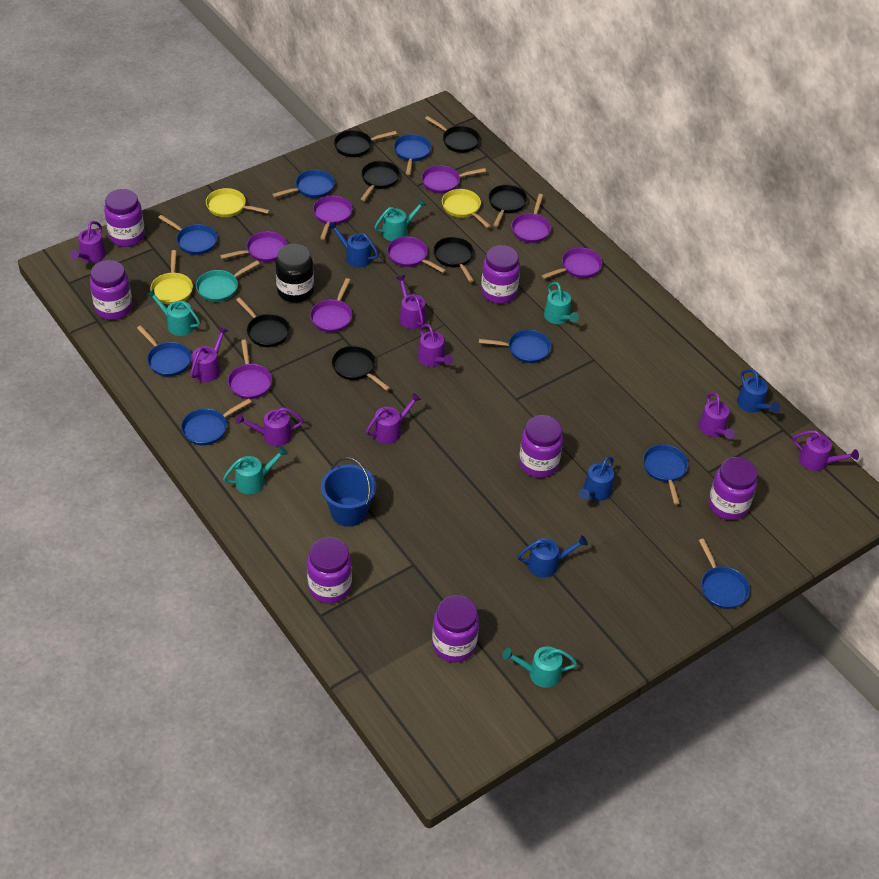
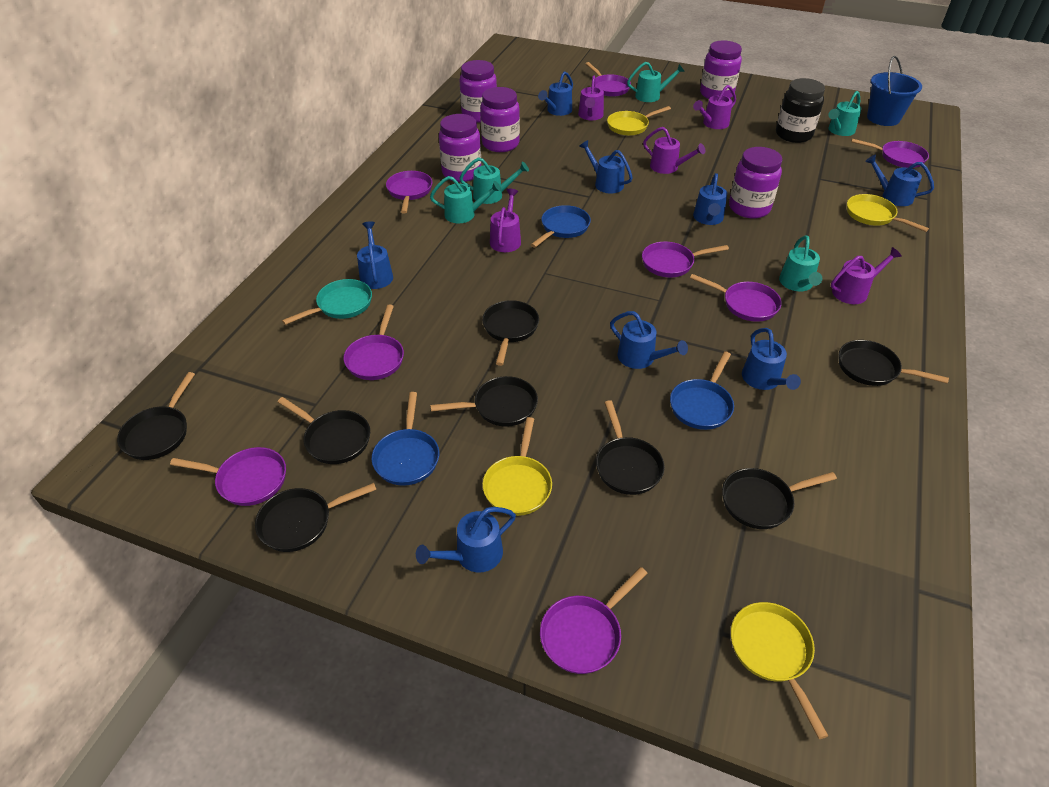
black pan: 7 -> 8
blue pan: 8 -> 3
blue watering can: 4 -> 8
purple jar: 7 -> 5
purple watering can: 8 -> 5
yellow pan: 3 -> 4

